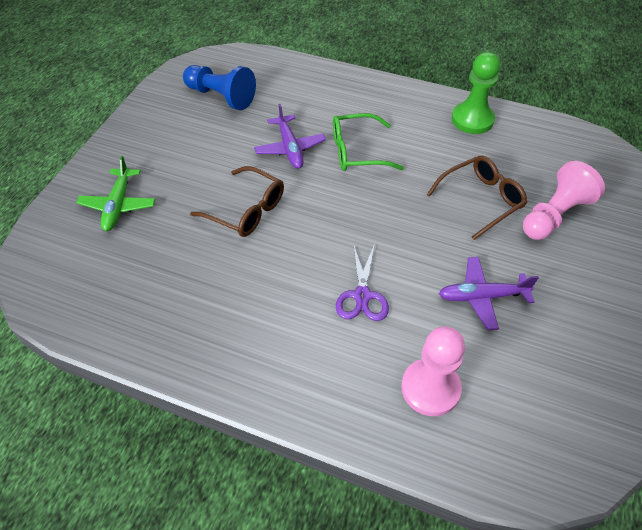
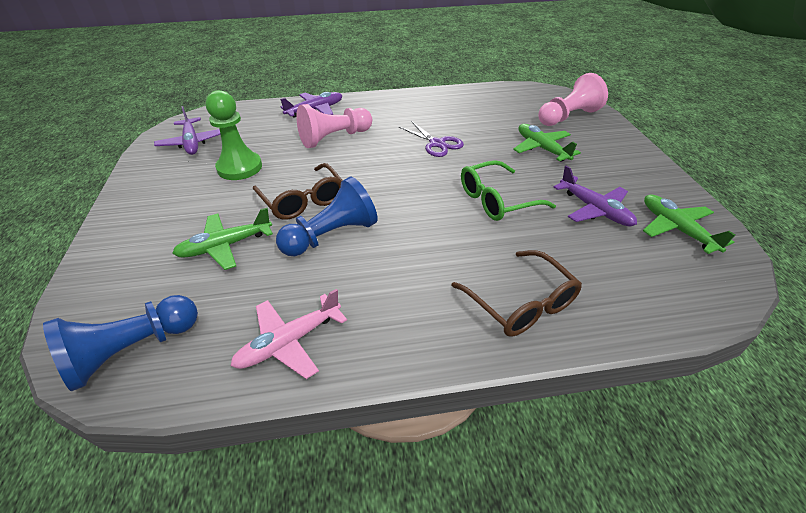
blue pawn: 1 -> 2
green plane: 1 -> 3
pink plane: 0 -> 1
purple plane: 2 -> 3

